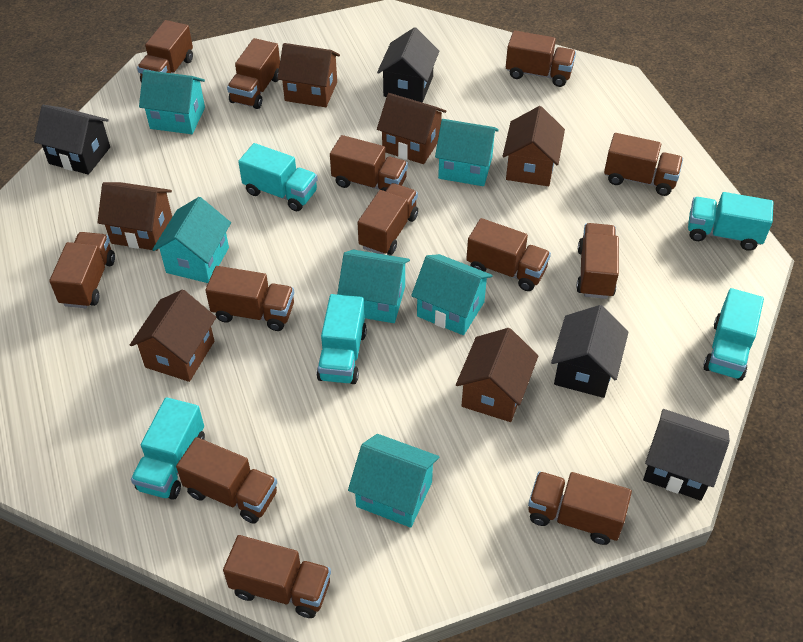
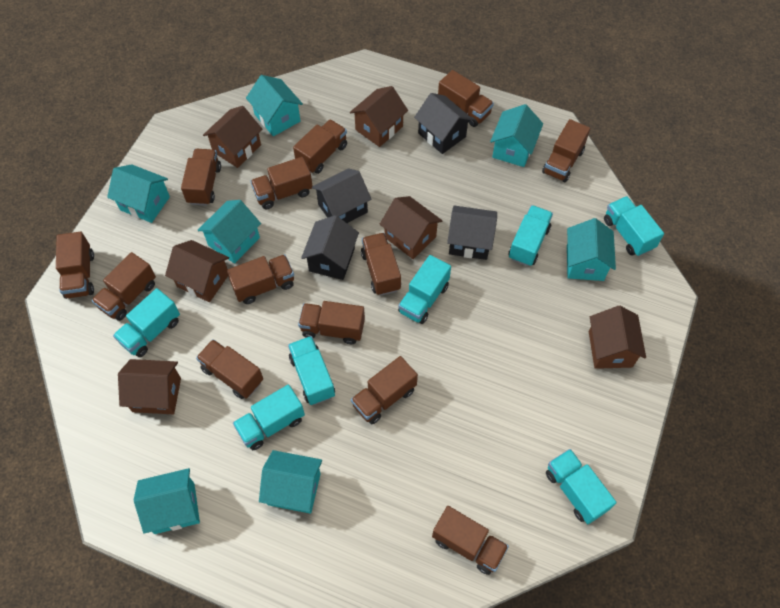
turquoise house: 6 -> 7
turquoise truck: 5 -> 7

